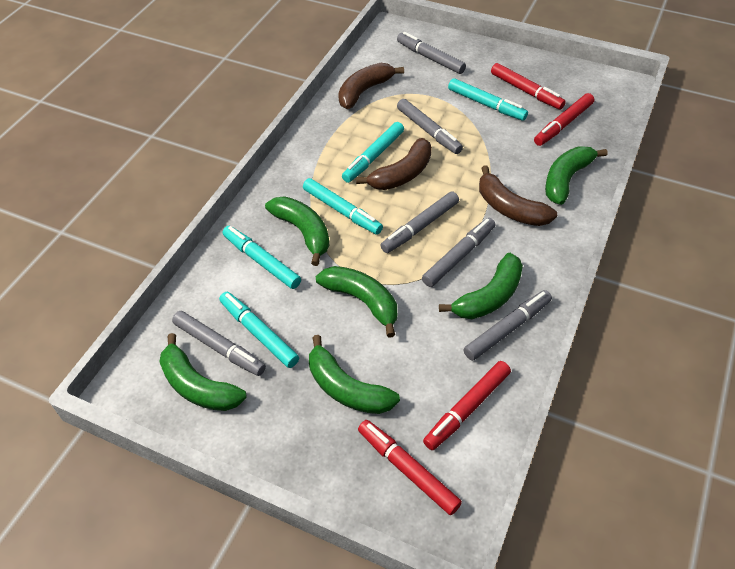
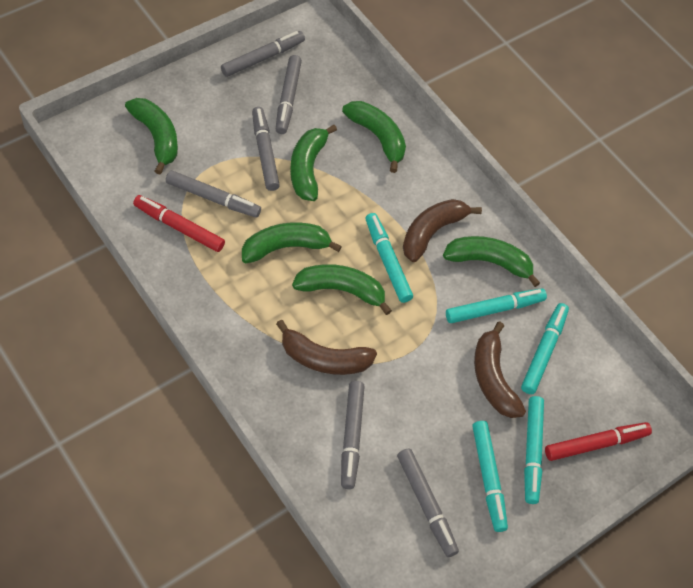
red marker: 4 -> 2

